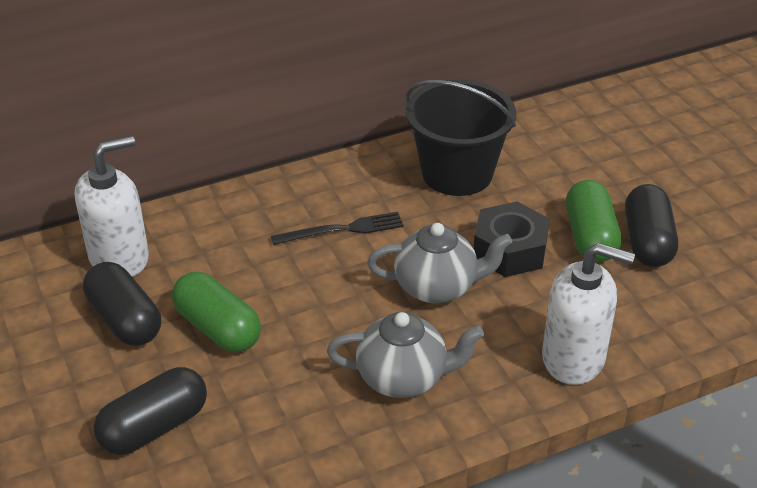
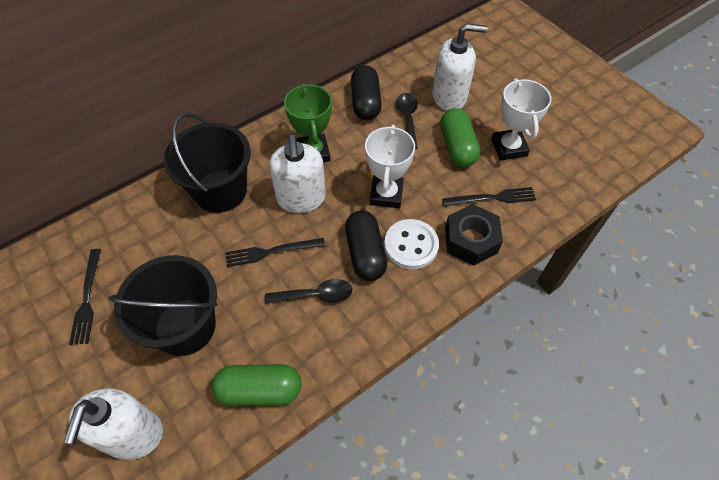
black bucket: 1 -> 2
black capsule: 3 -> 2
black fork: 1 -> 3
black spoon: 0 -> 2
green trophy: 0 -> 1
grey teapot: 2 -> 0
white button: 0 -> 1
white soap dispenser: 2 -> 3
white trophy: 0 -> 2

